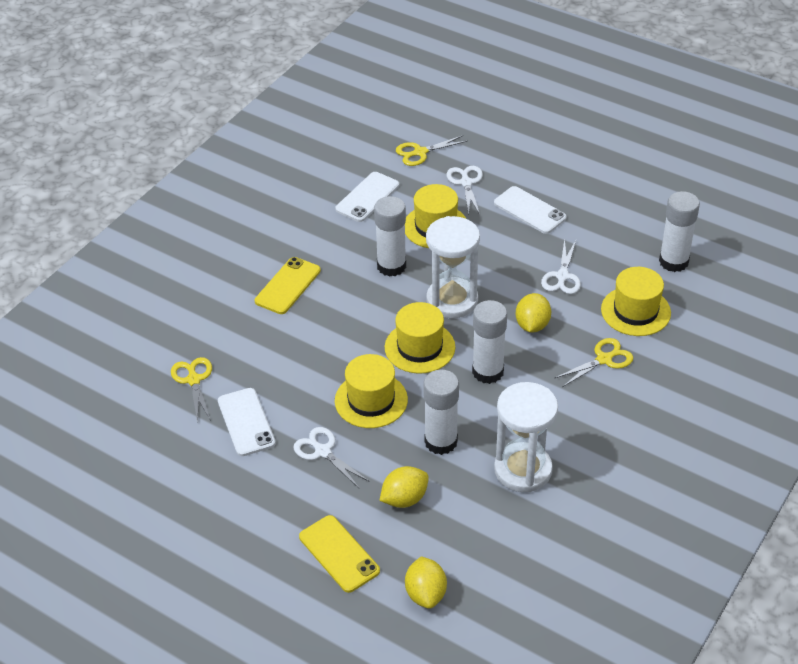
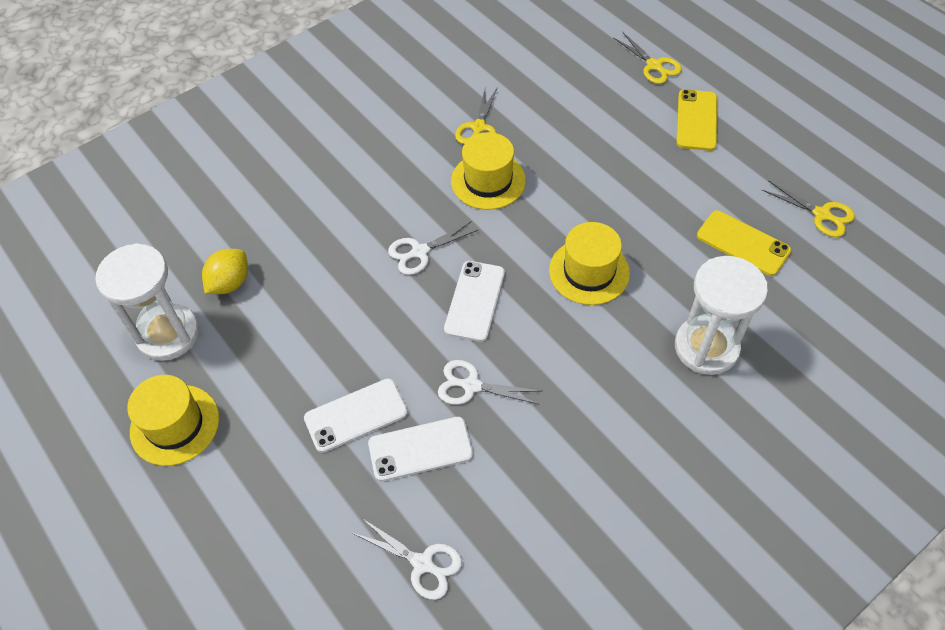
white glue stick: 4 -> 0
yellow hat: 4 -> 3
yellow lemon: 3 -> 1

